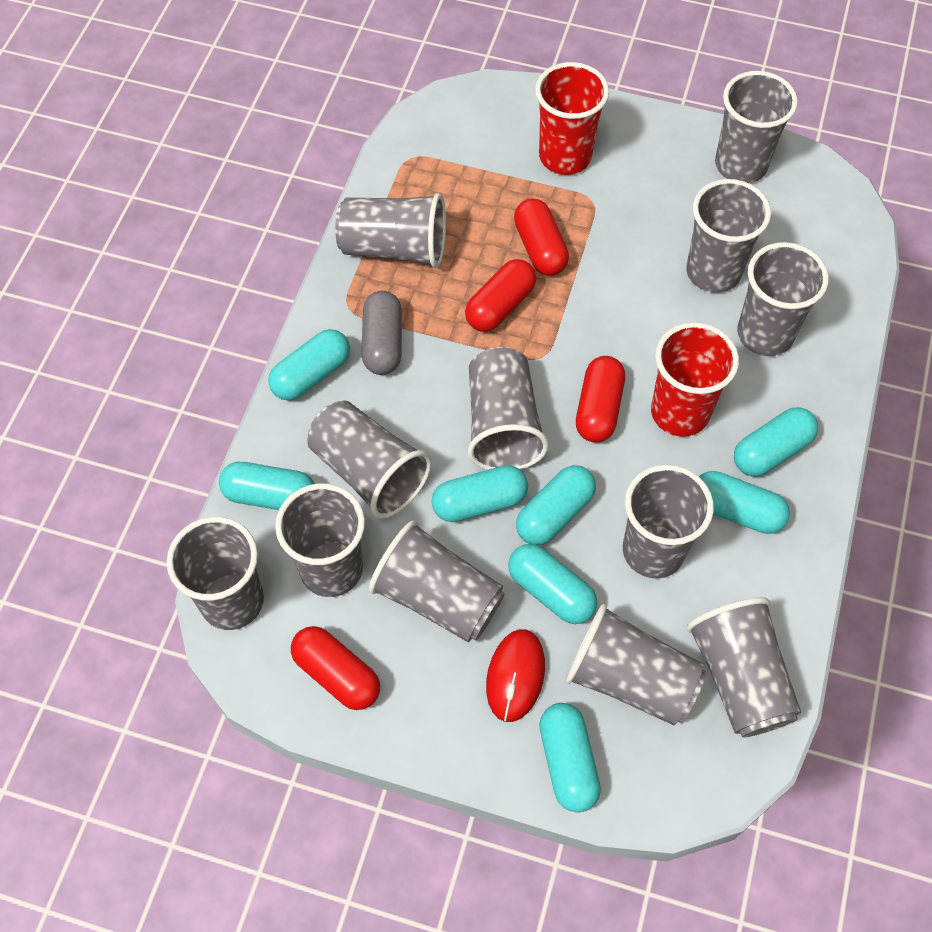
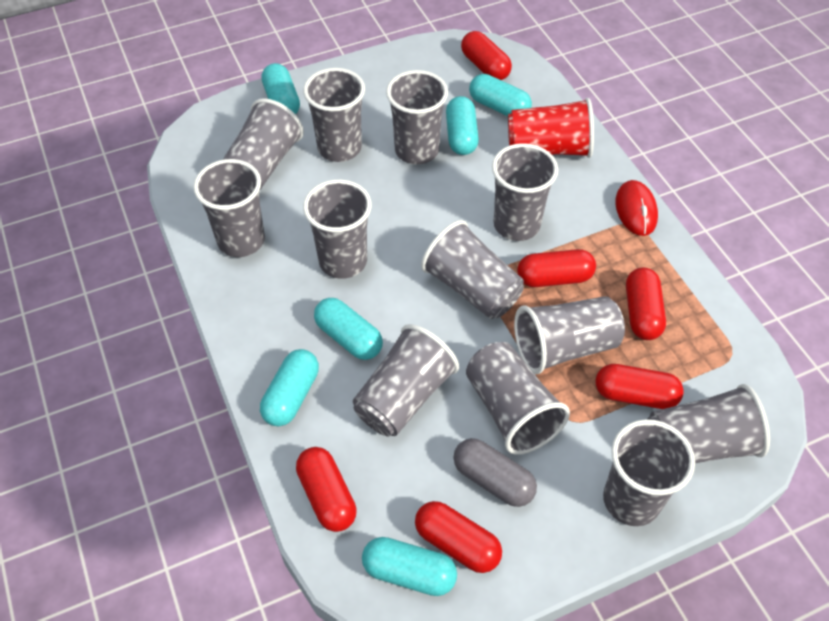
red capsule: 4 -> 6
red cup: 2 -> 1
turquoise capsule: 8 -> 6

